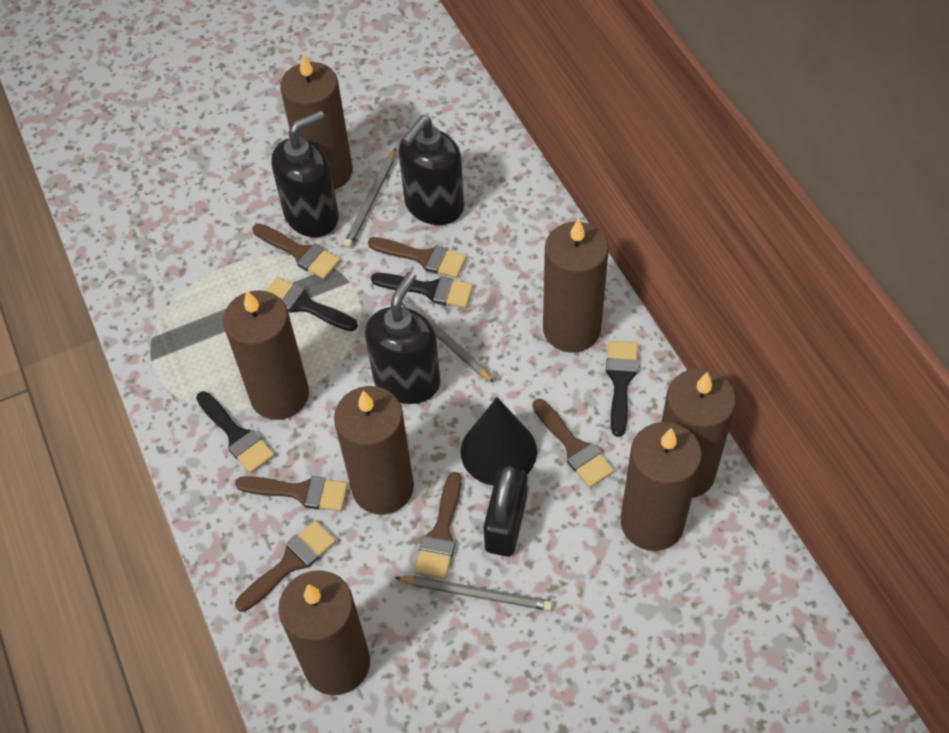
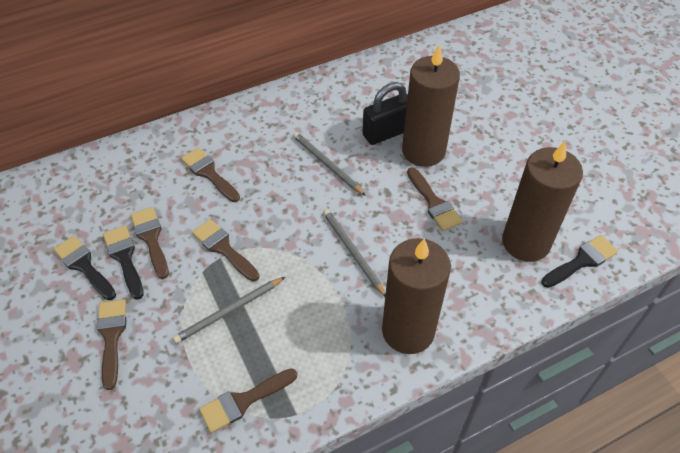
black brush: 4 -> 3
black cone: 1 -> 0
black soap dispenser: 3 -> 0
brown candle: 7 -> 3

